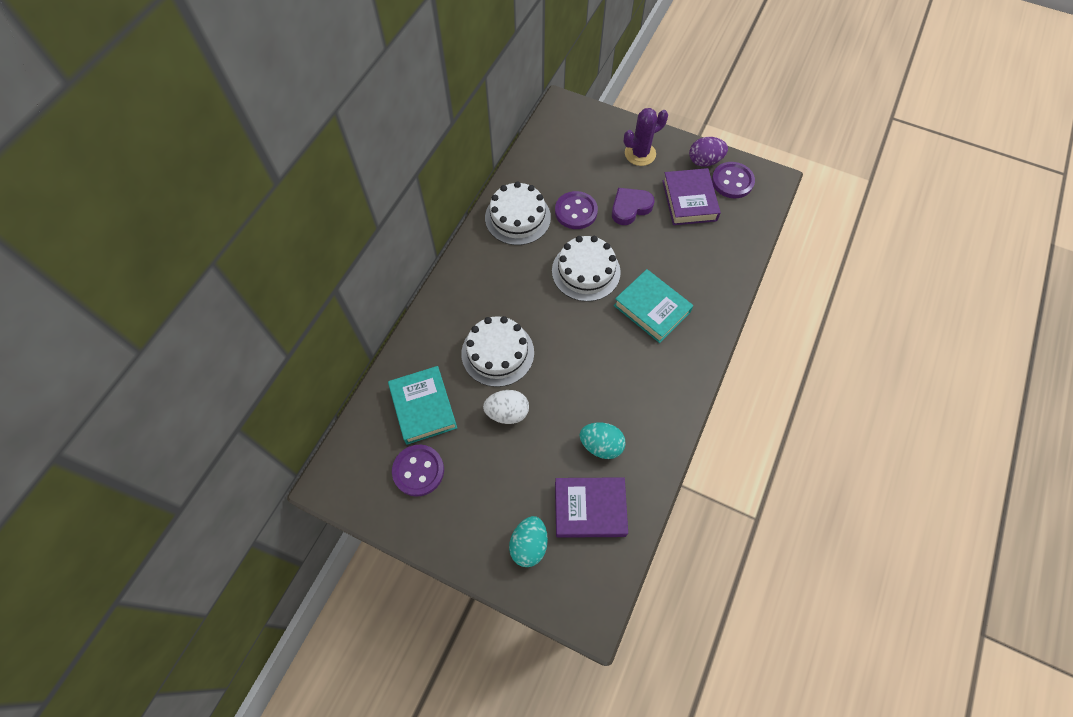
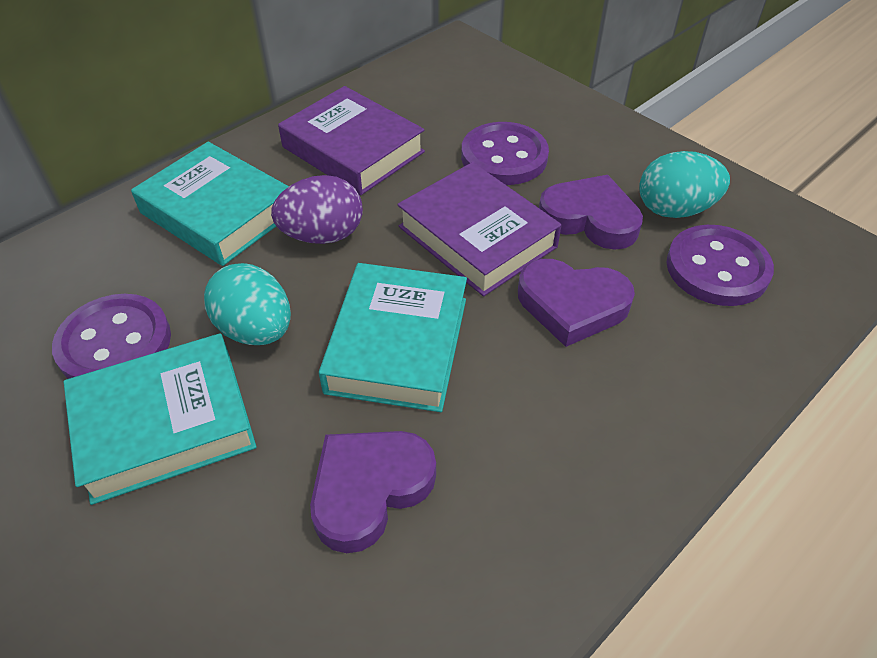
purple cactus: 1 -> 0
purple heart: 1 -> 3
turquoise book: 2 -> 3
white cake: 3 -> 0
white egg: 1 -> 0

